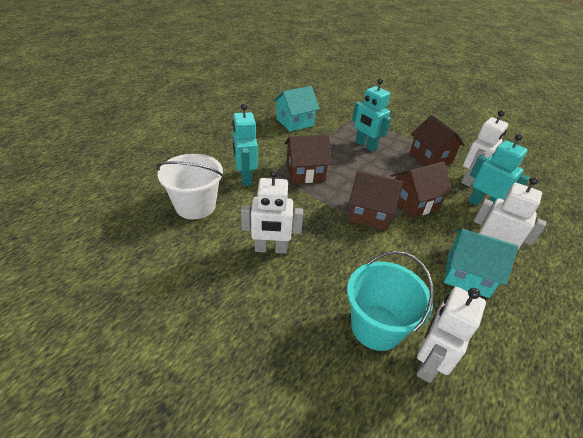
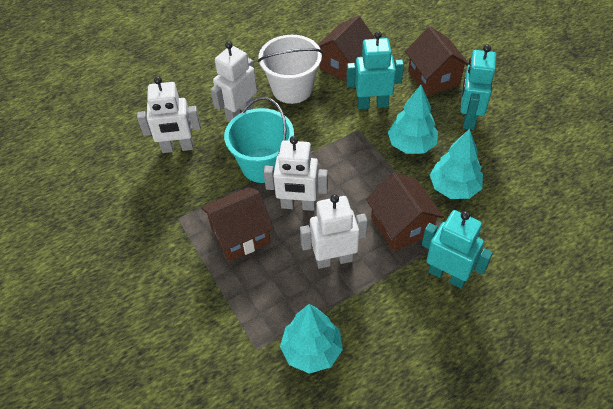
turquoise house: 2 -> 0
turquoise tree: 0 -> 3

